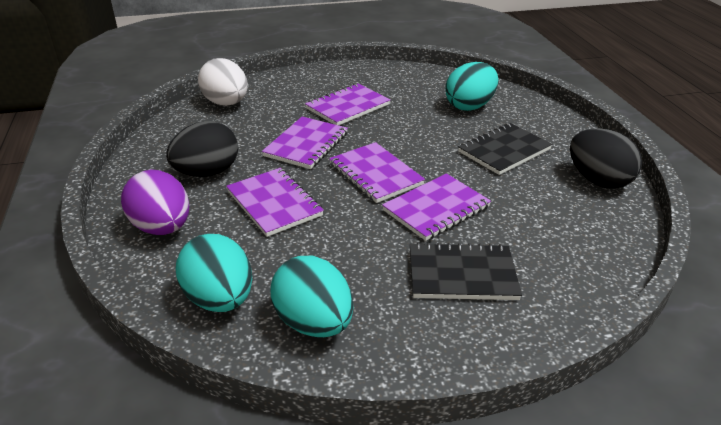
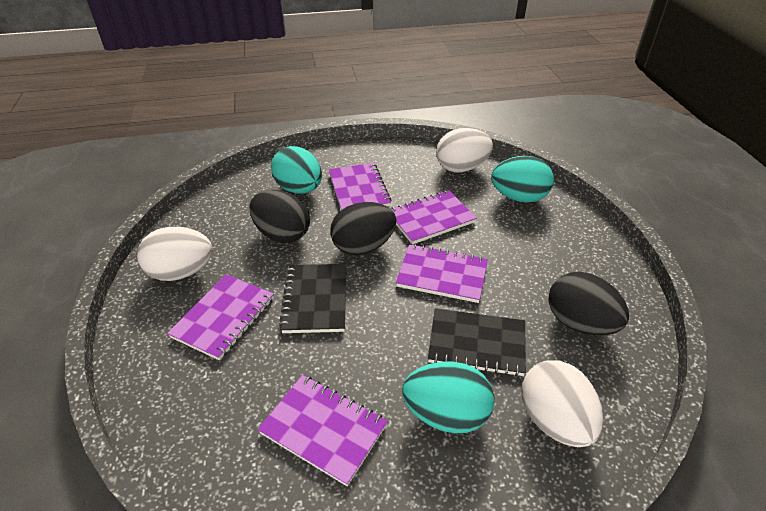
black egg: 2 -> 3
purple egg: 1 -> 0
white egg: 1 -> 3

